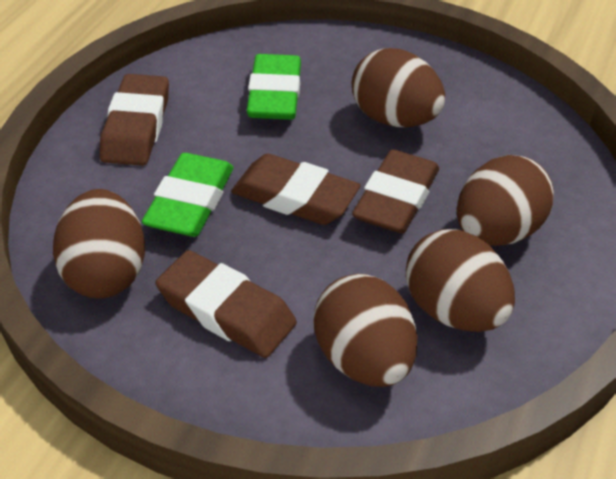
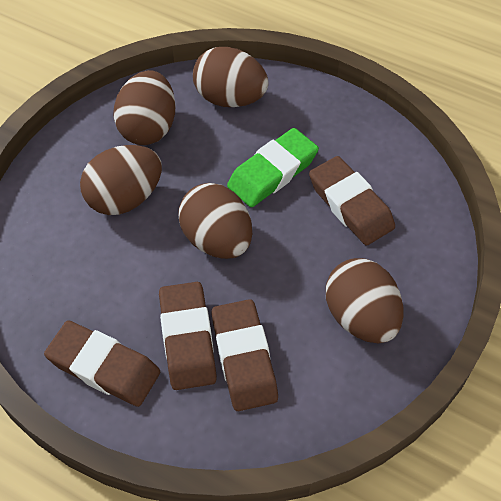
green eraser: 2 -> 1

